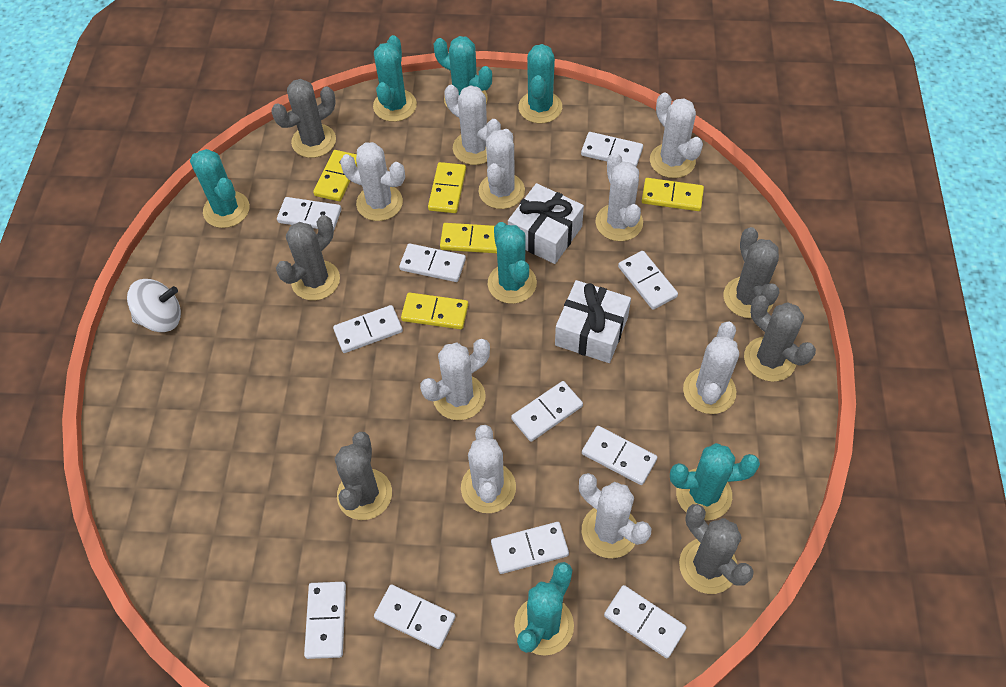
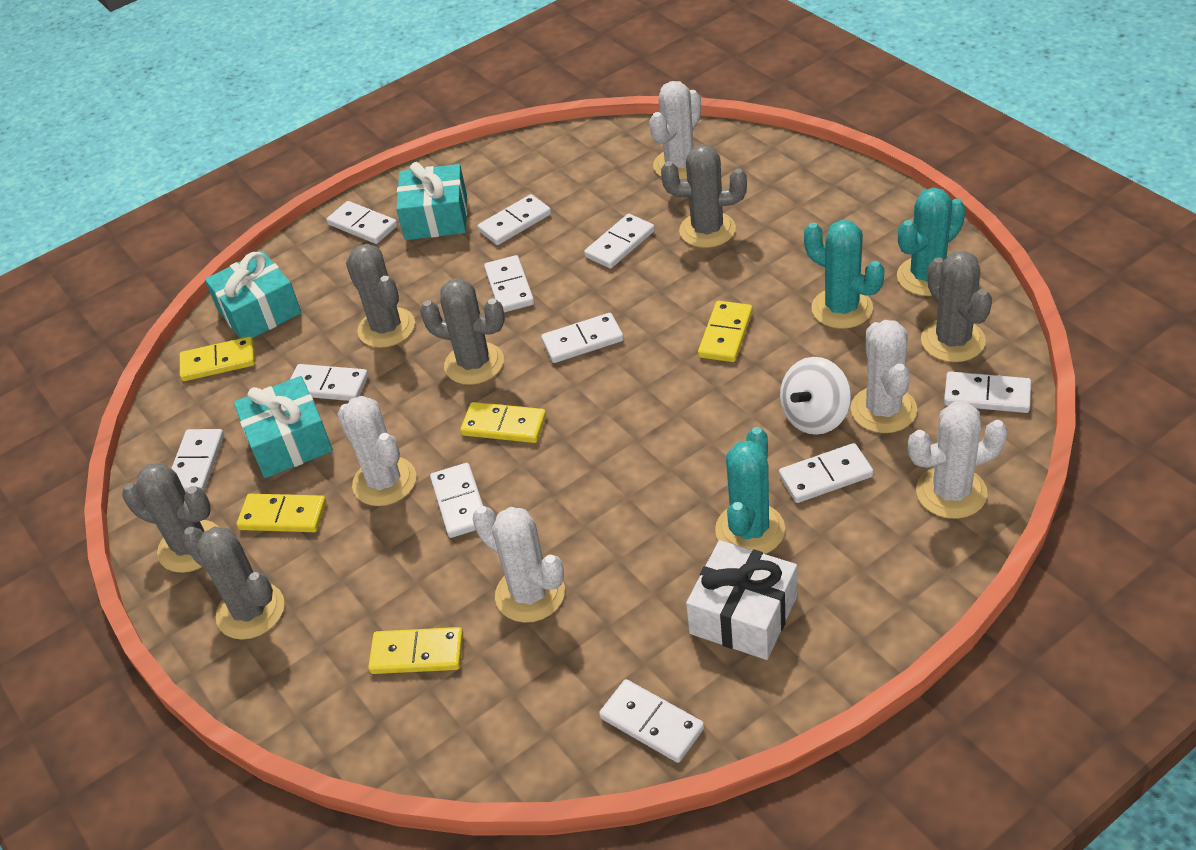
turquoise cactus: 7 -> 3
turquoise gift: 0 -> 3
white cactus: 9 -> 5
white gift: 2 -> 1

